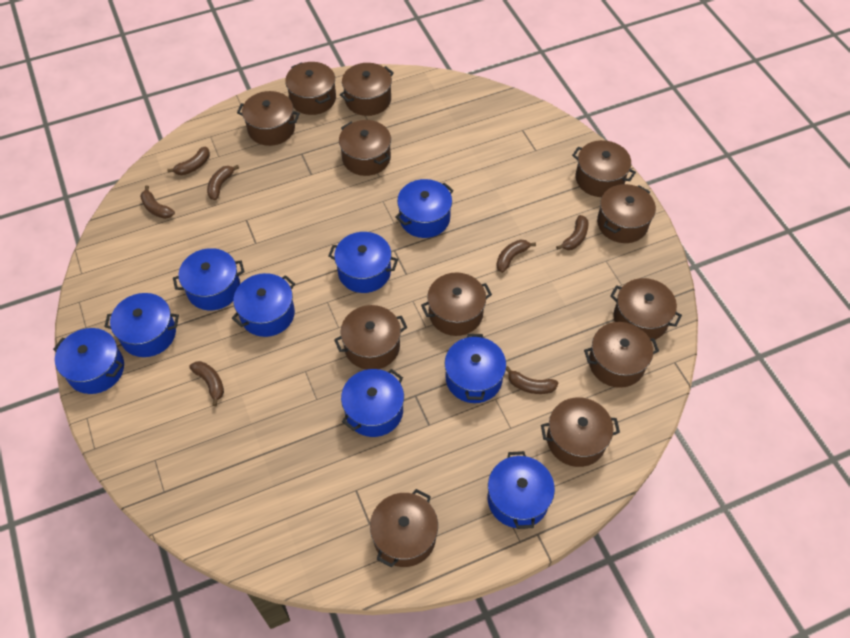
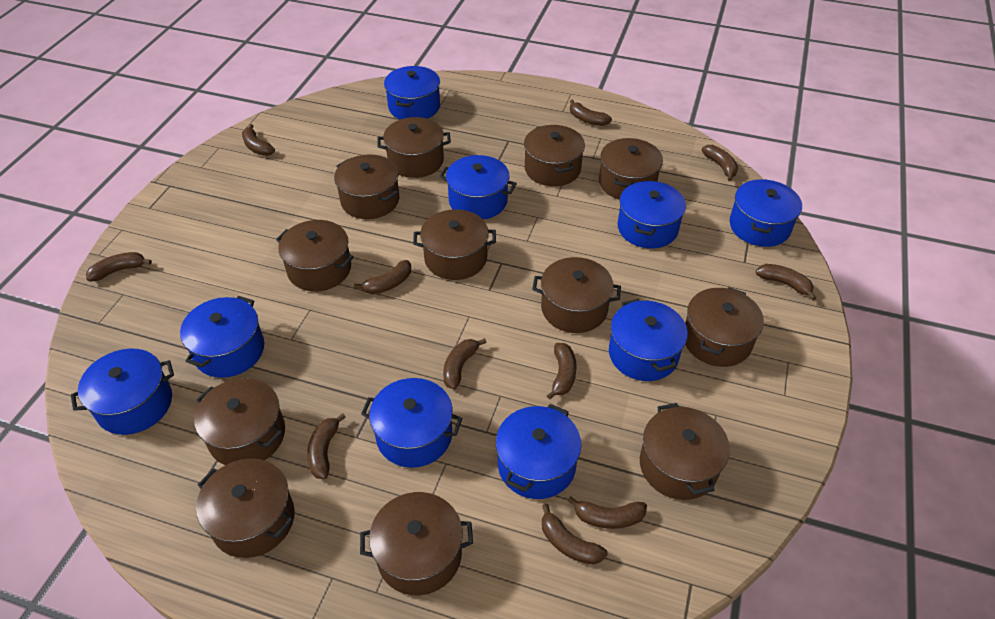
brown banana: 7 -> 11

